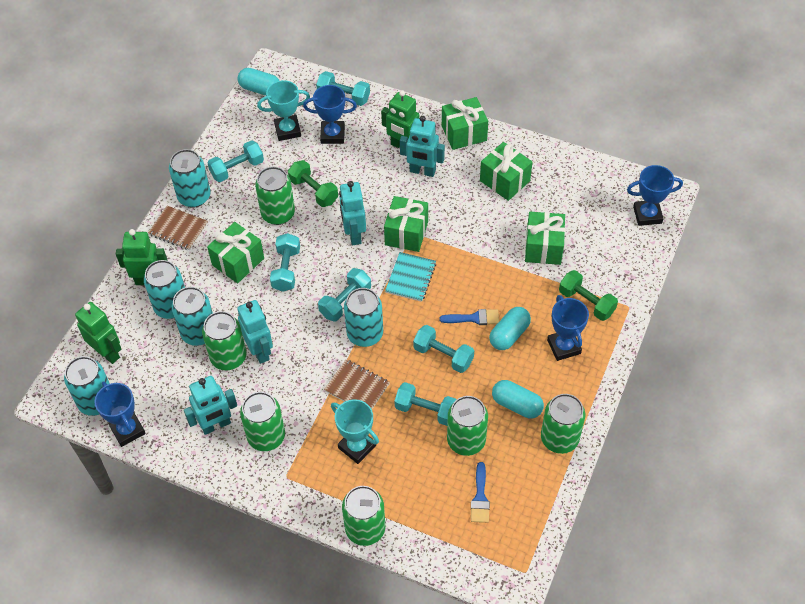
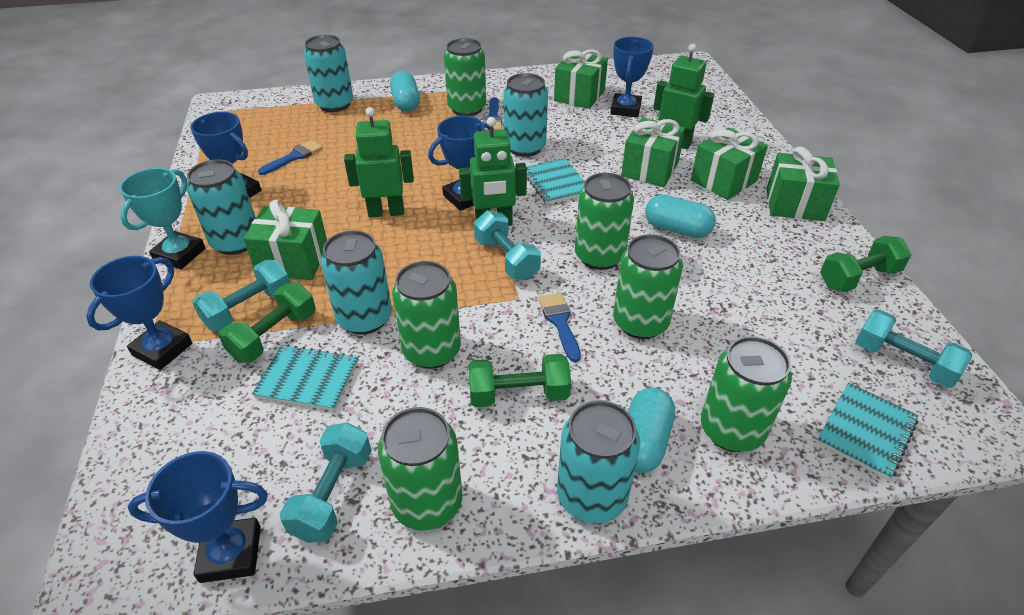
blue brush: 2 -> 3
blue trophy: 4 -> 5
brown notebook: 2 -> 0
green dumbbell: 2 -> 3
turquoise dumbbell: 6 -> 4
turquoise notebook: 1 -> 3
turquoise robot: 4 -> 0
turquoise trophy: 2 -> 1

